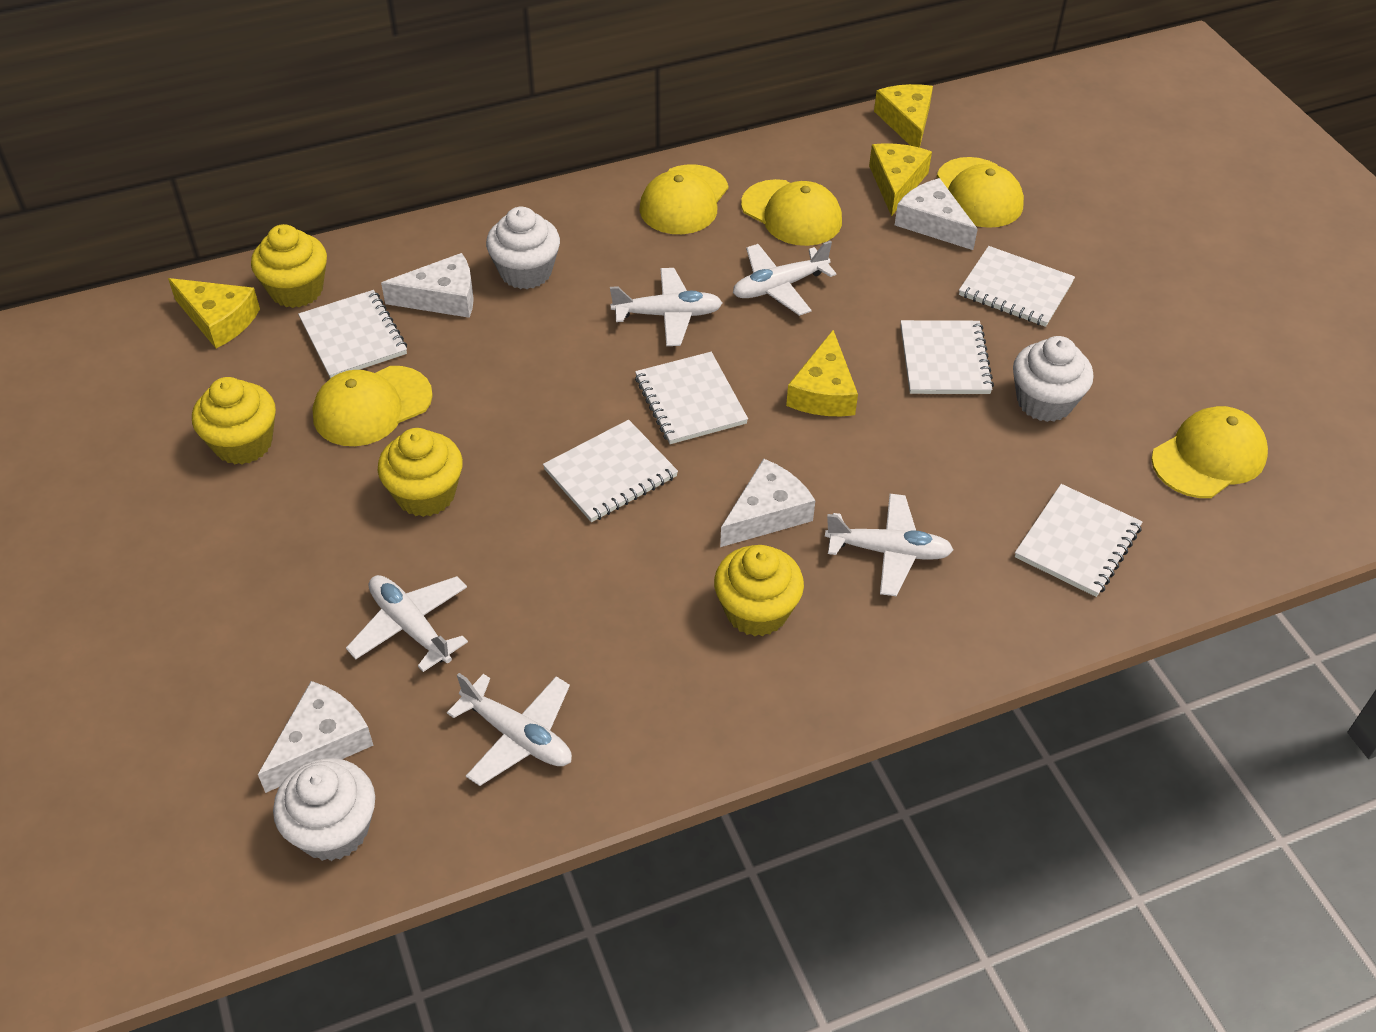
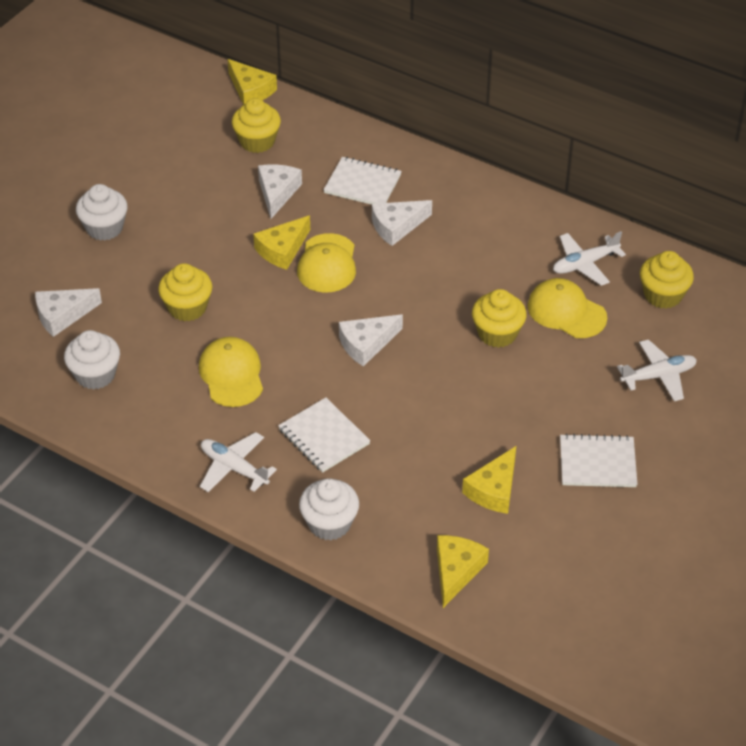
white notebook: 6 -> 3
white plane: 5 -> 3
yellow cap: 5 -> 3

